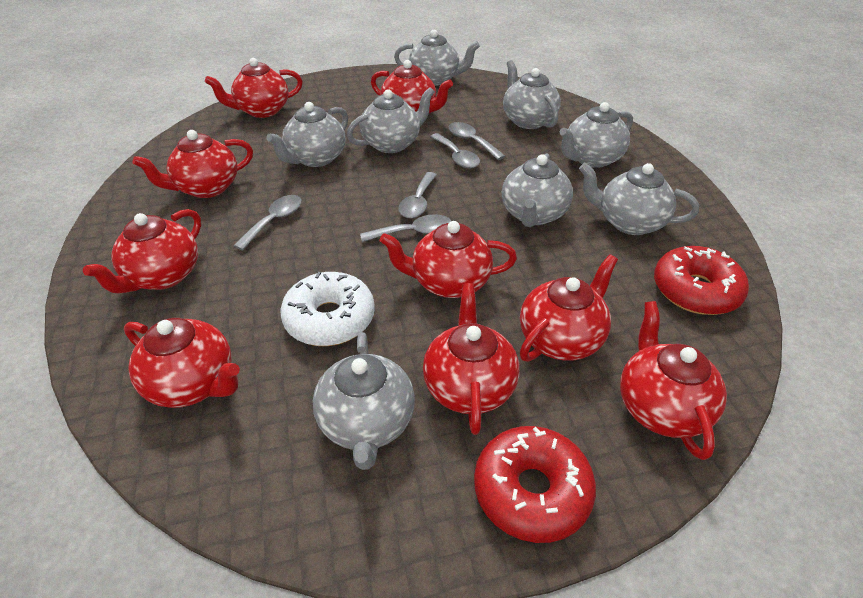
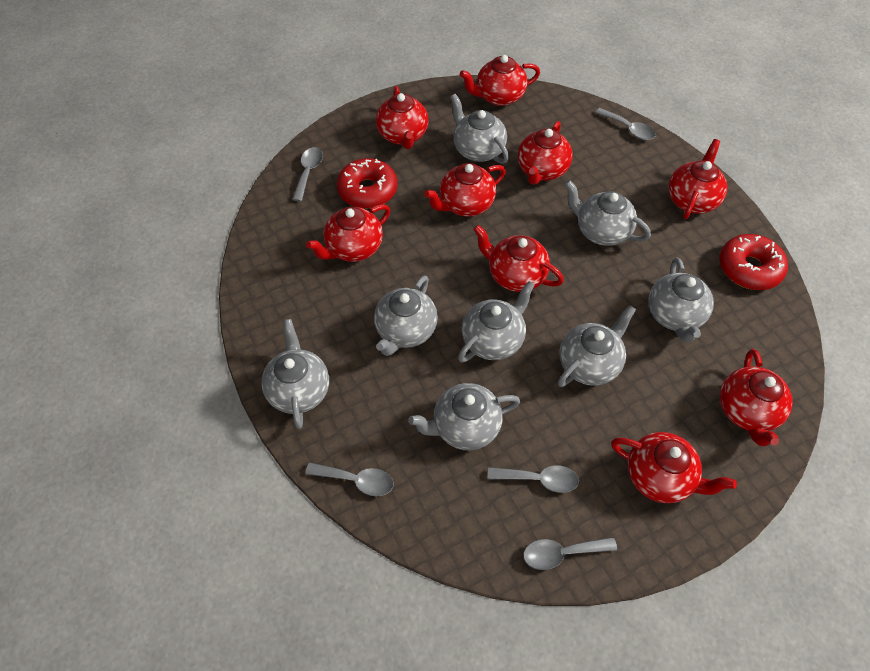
white donut: 1 -> 0

